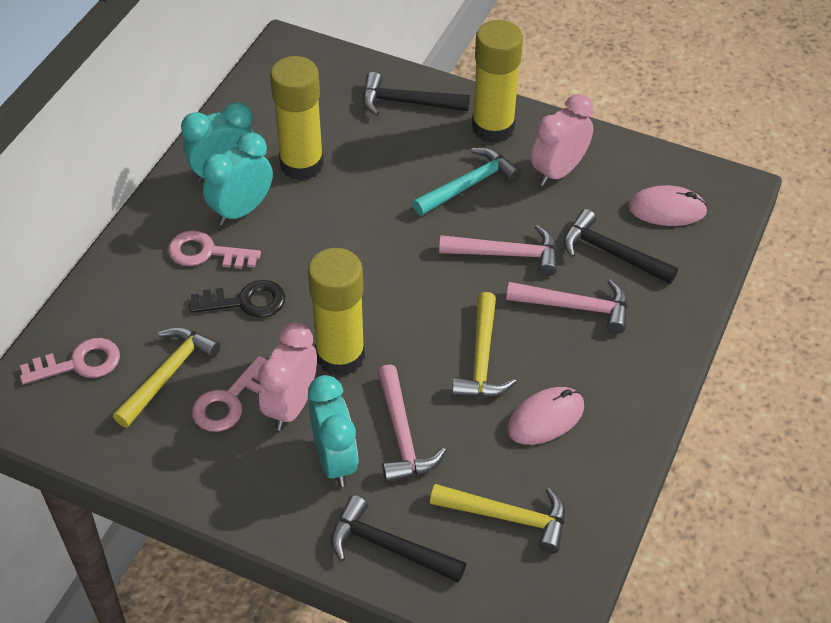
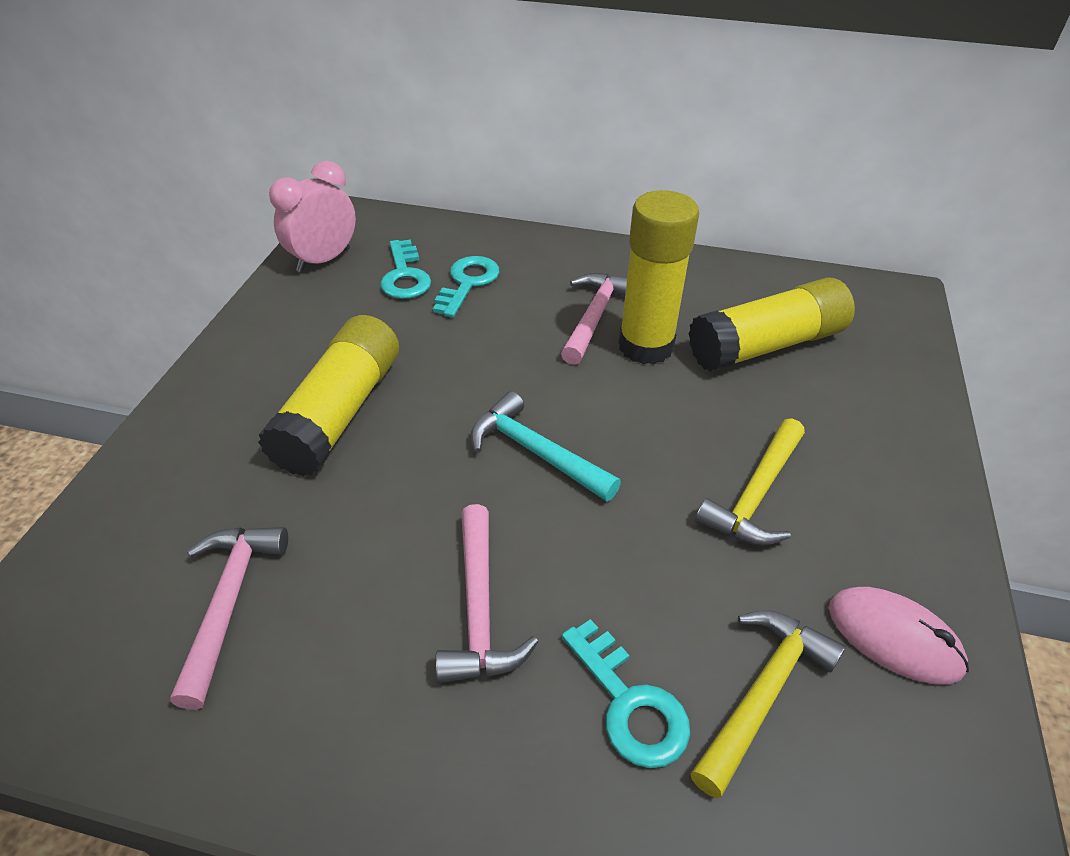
black hammer: 3 -> 0
black key: 1 -> 0
pink clock: 2 -> 1
pink key: 3 -> 0
pink mouse: 2 -> 1
turquoise clock: 3 -> 0
turquoise key: 0 -> 3
yellow hammer: 3 -> 2

